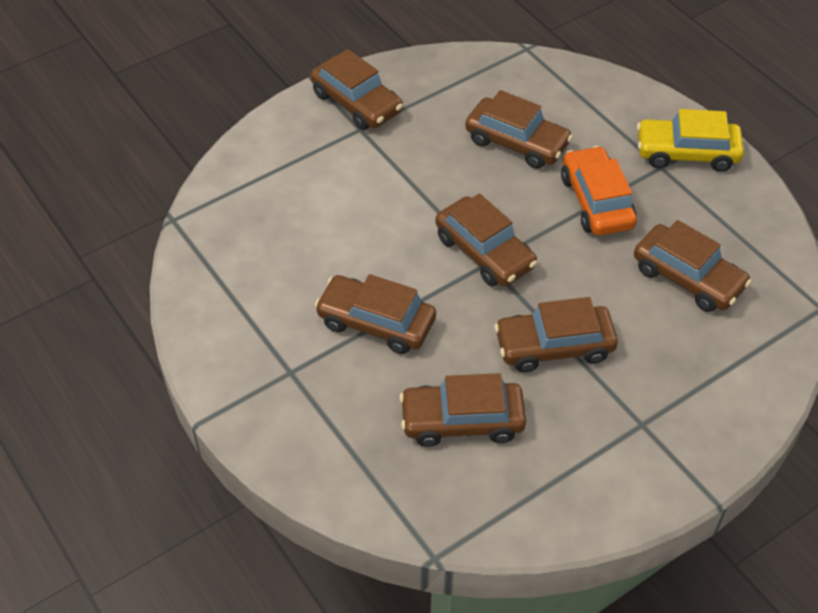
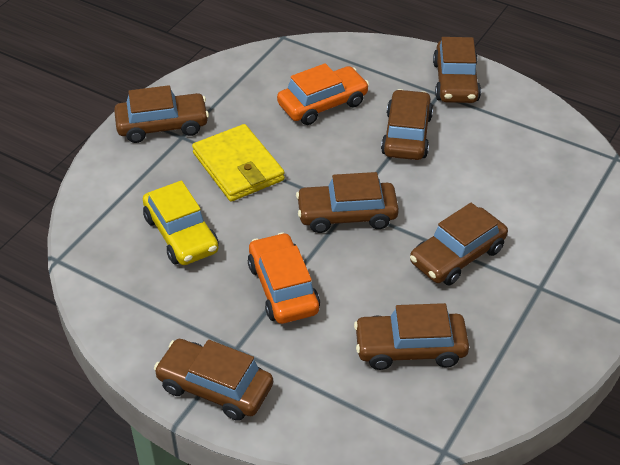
orange car: 1 -> 2
yellow wallet: 0 -> 1

